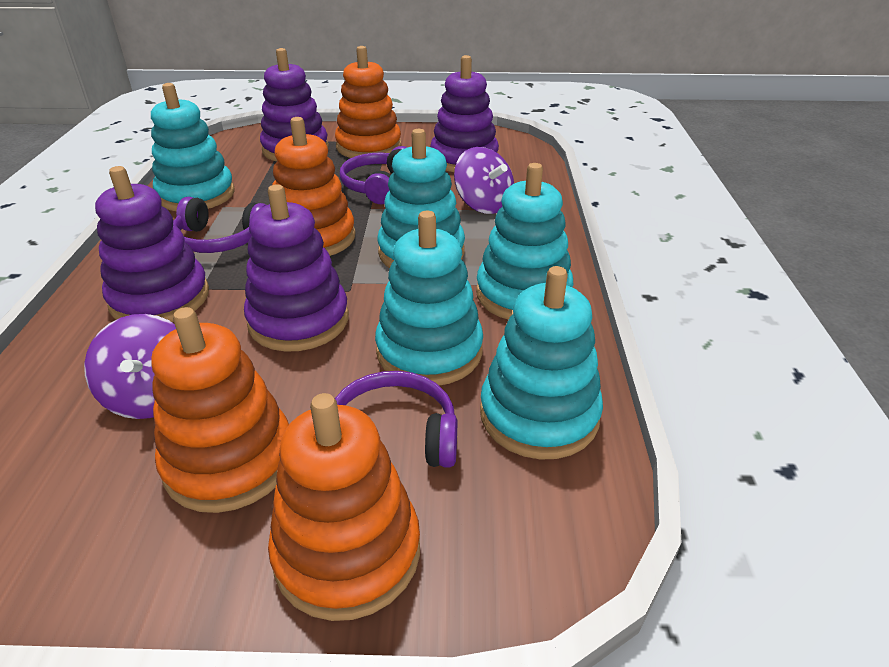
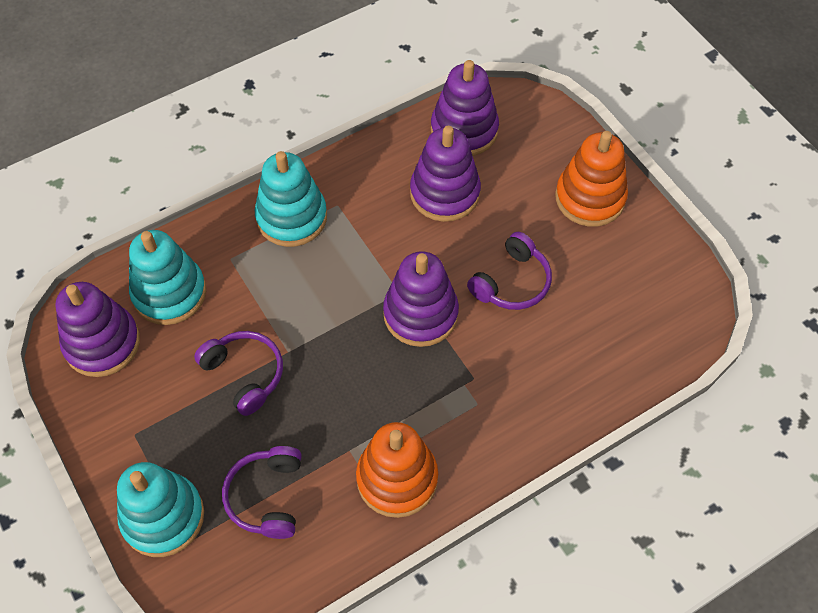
orange stacking toy: 4 -> 2
purple spinning top: 2 -> 0
turquoise stacking toy: 5 -> 3

